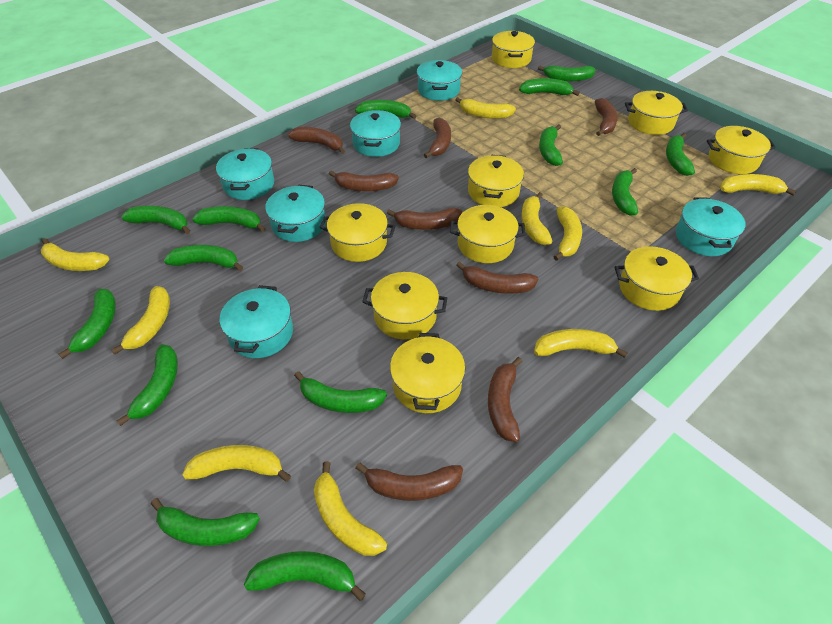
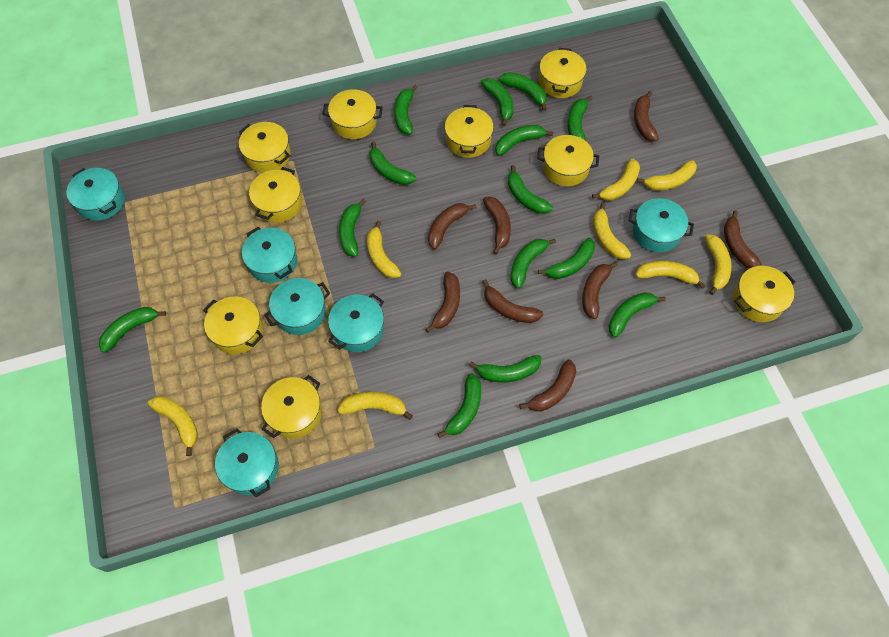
yellow banana: 9 -> 8

